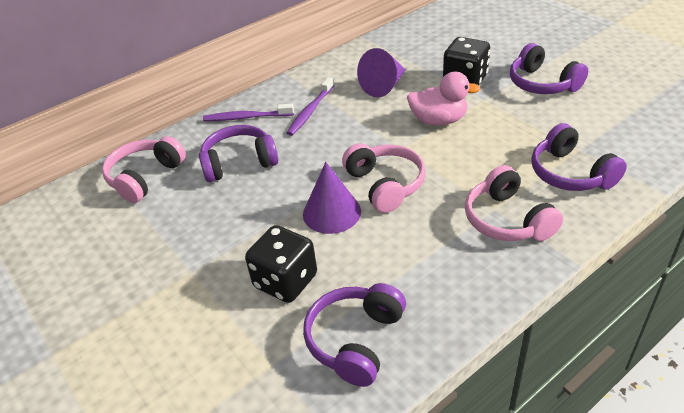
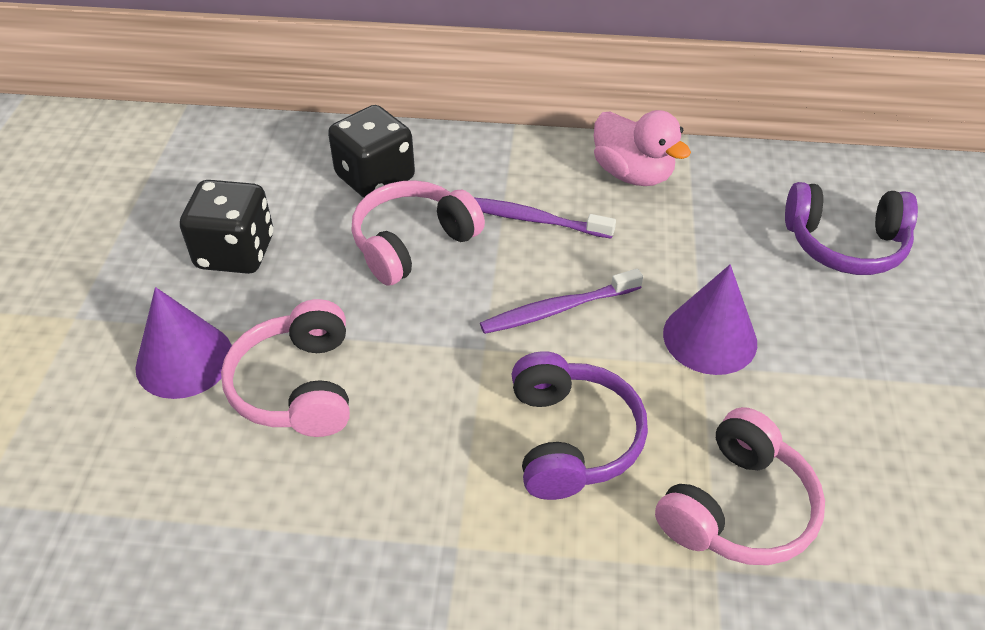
purple headphones: 4 -> 2

